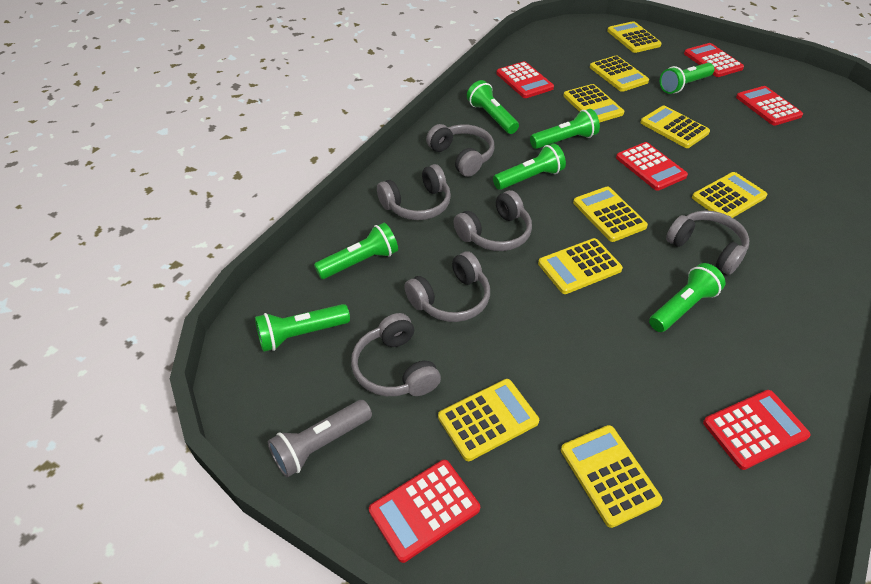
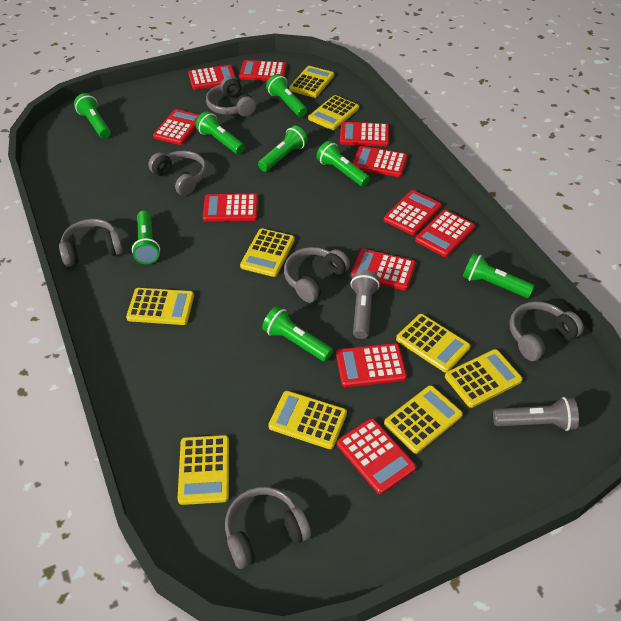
green flashlight: 7 -> 8
grey flashlight: 1 -> 2
red calculator: 6 -> 11

